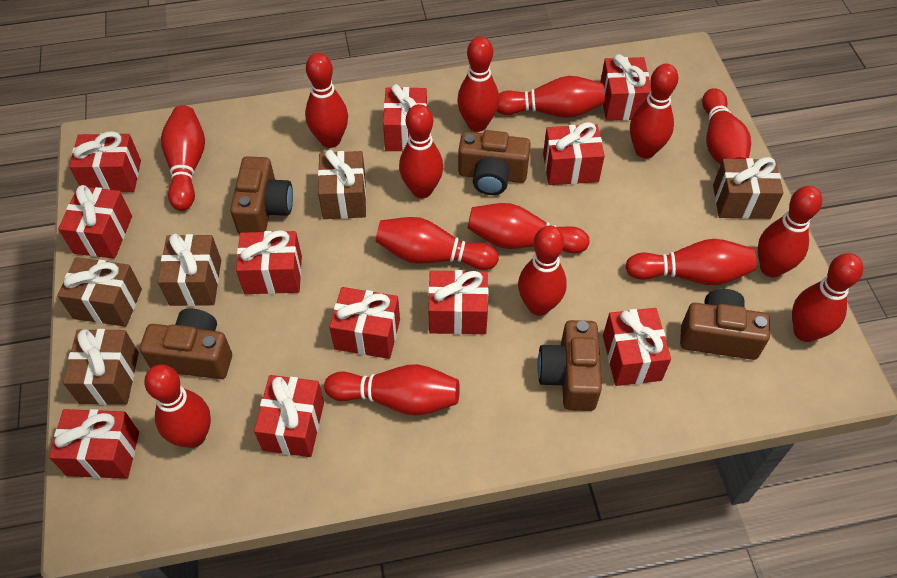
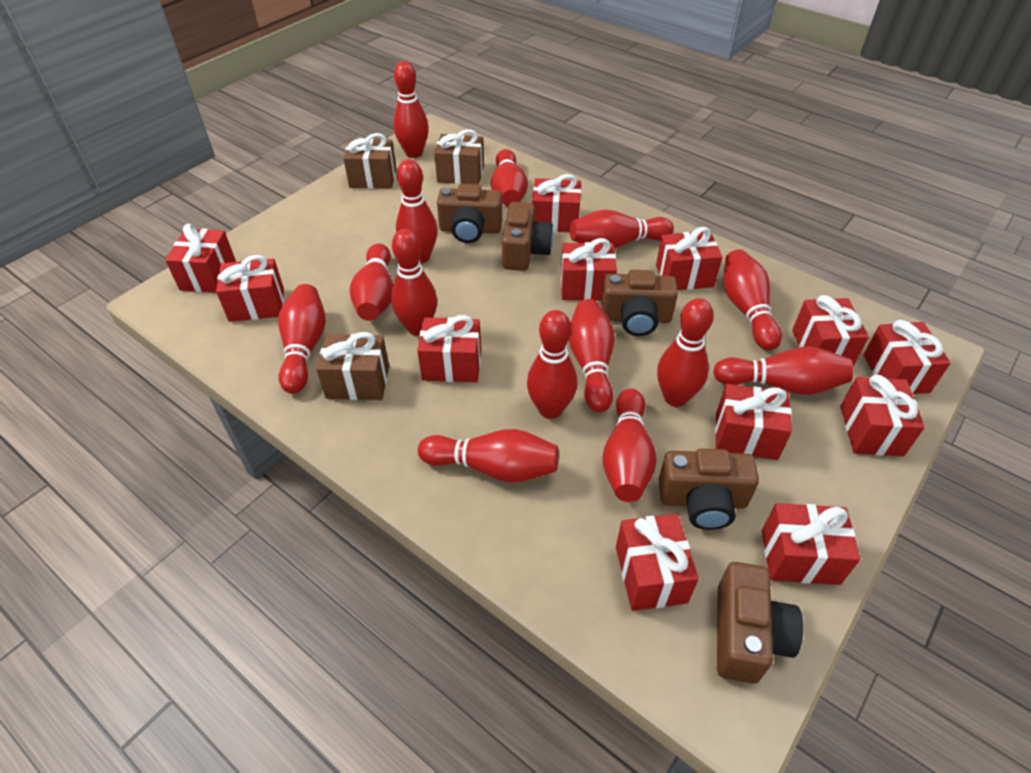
brown gift: 5 -> 3
red bowling pin: 15 -> 14
red gift: 11 -> 12

